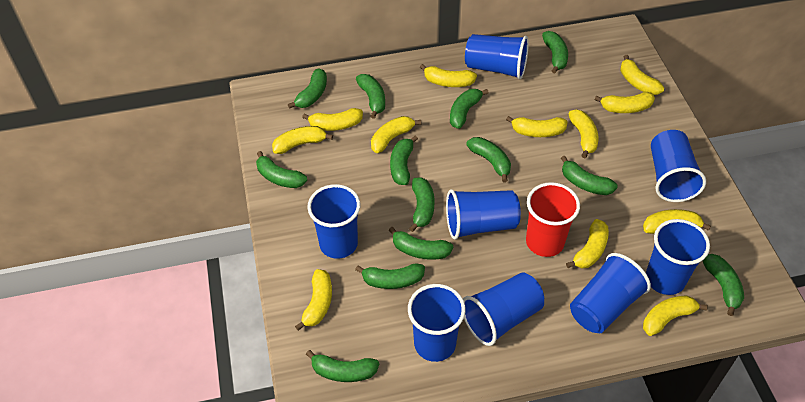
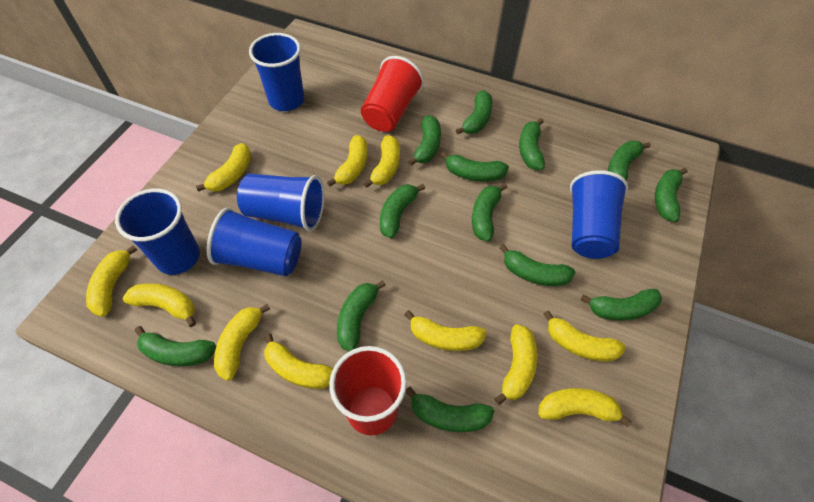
blue cup: 8 -> 5
red cup: 1 -> 2
yellow banana: 12 -> 11

